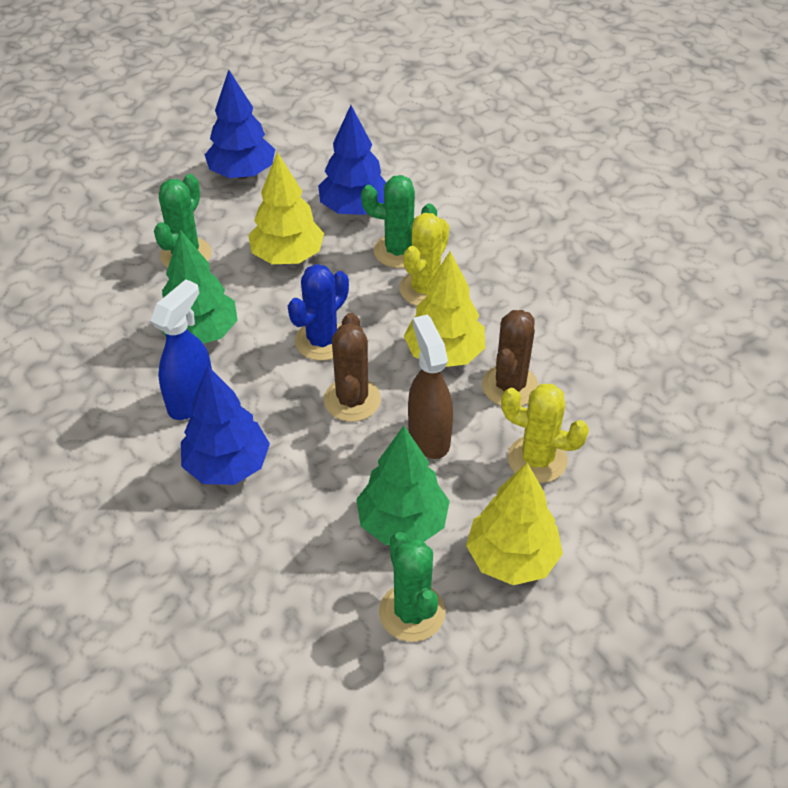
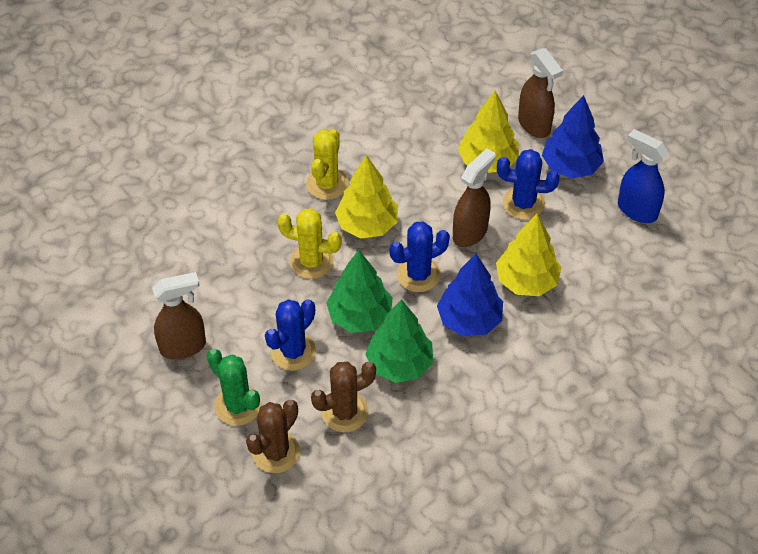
blue cactus: 1 -> 3
blue tree: 3 -> 2
brown spray bottle: 1 -> 3
green cactus: 3 -> 1

